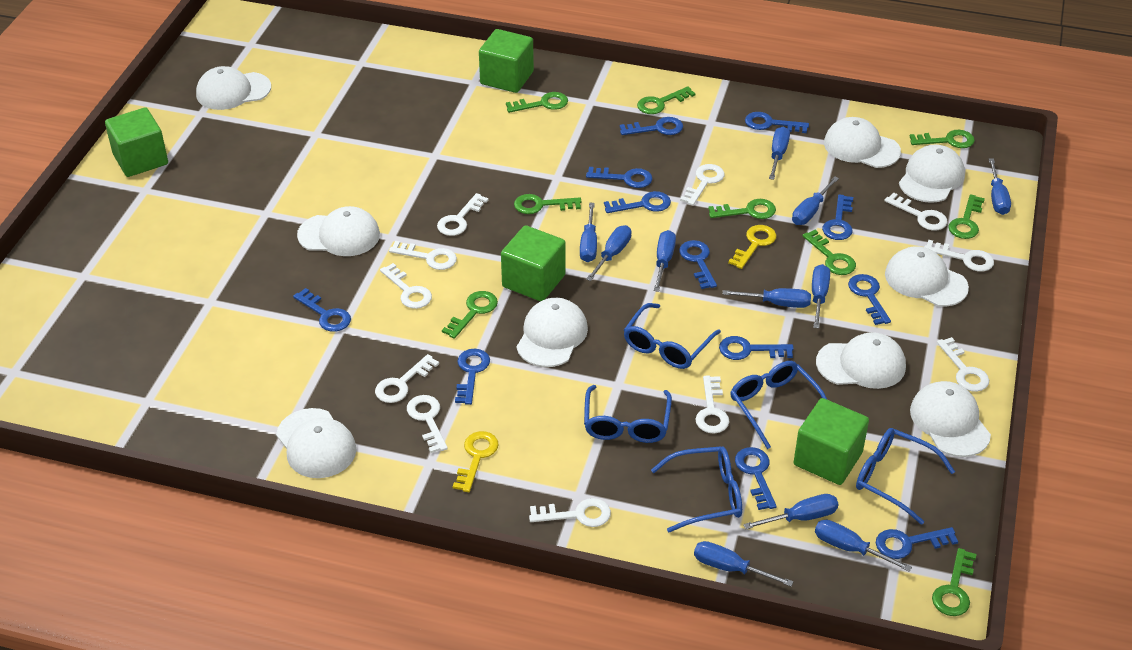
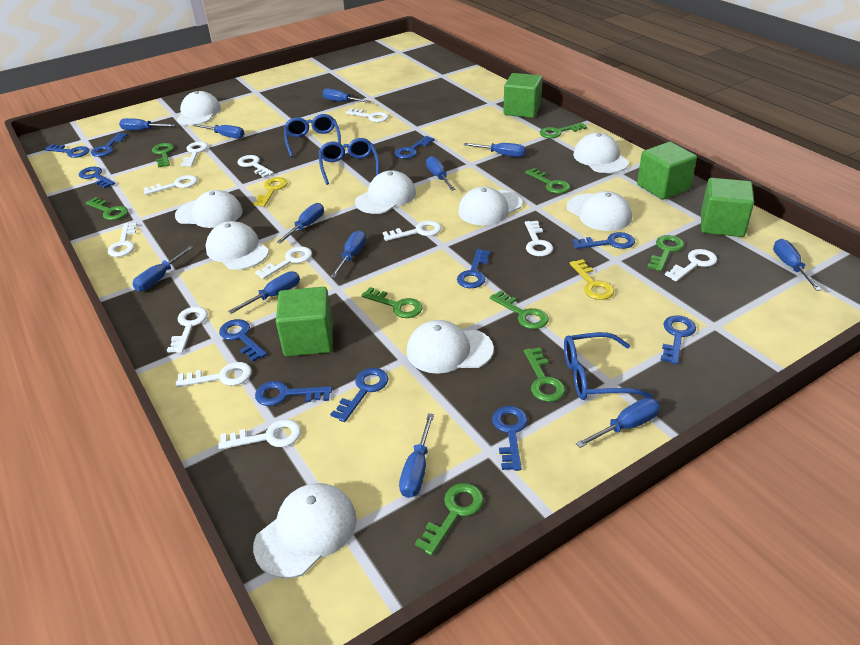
blue glasses: 5 -> 3
blue key: 12 -> 11
blue screwdriver: 11 -> 12
white key: 11 -> 12

